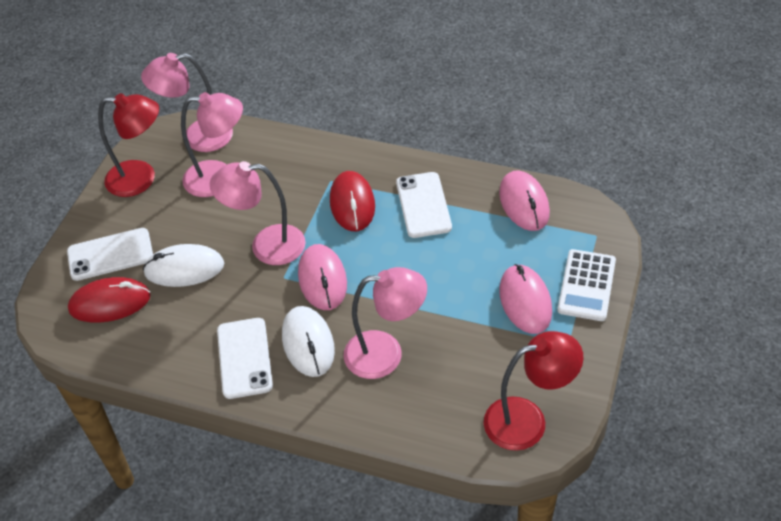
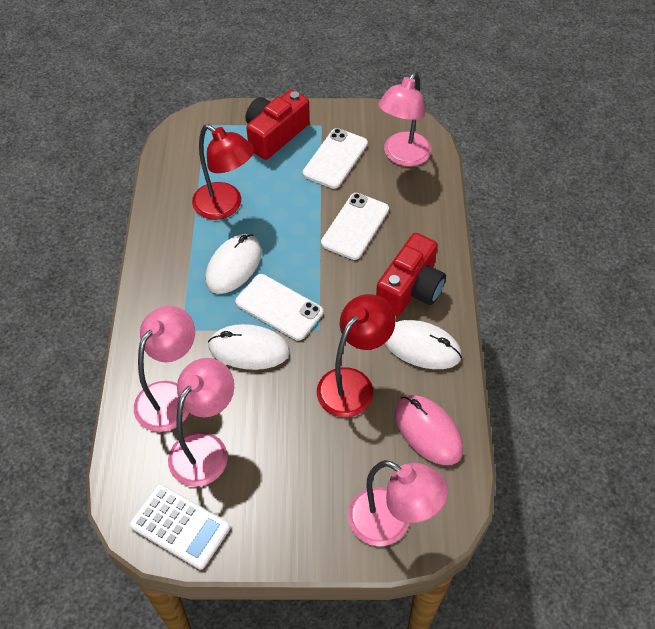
pink mouse: 3 -> 1
red camera: 0 -> 2
red mouse: 2 -> 0
white mouse: 2 -> 3

